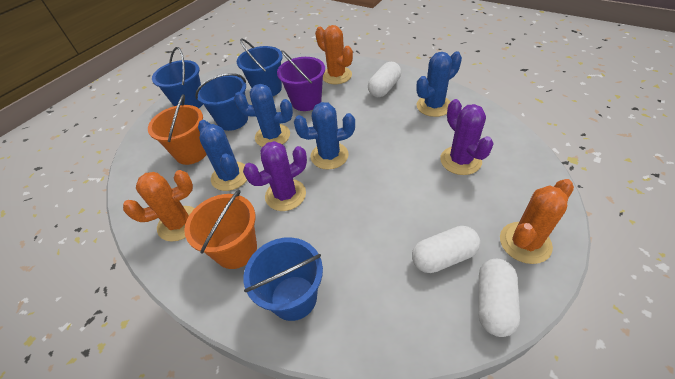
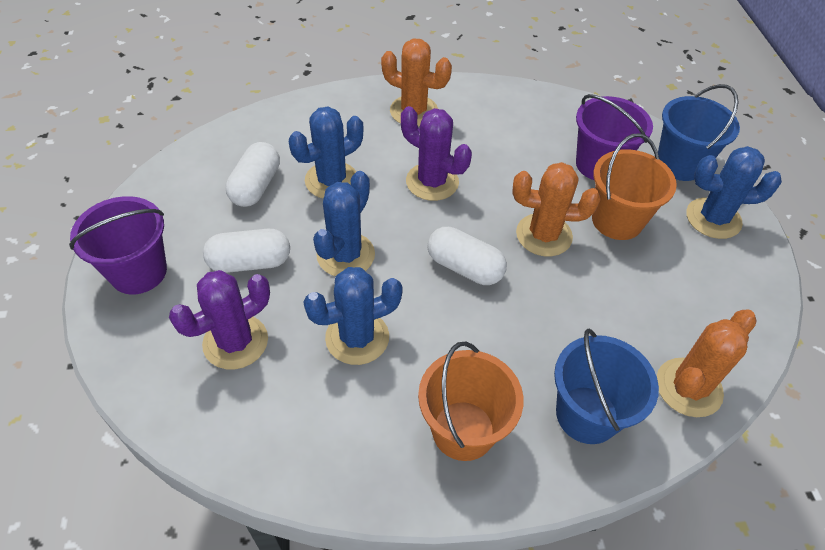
blue bucket: 4 -> 2
purple bucket: 1 -> 2

